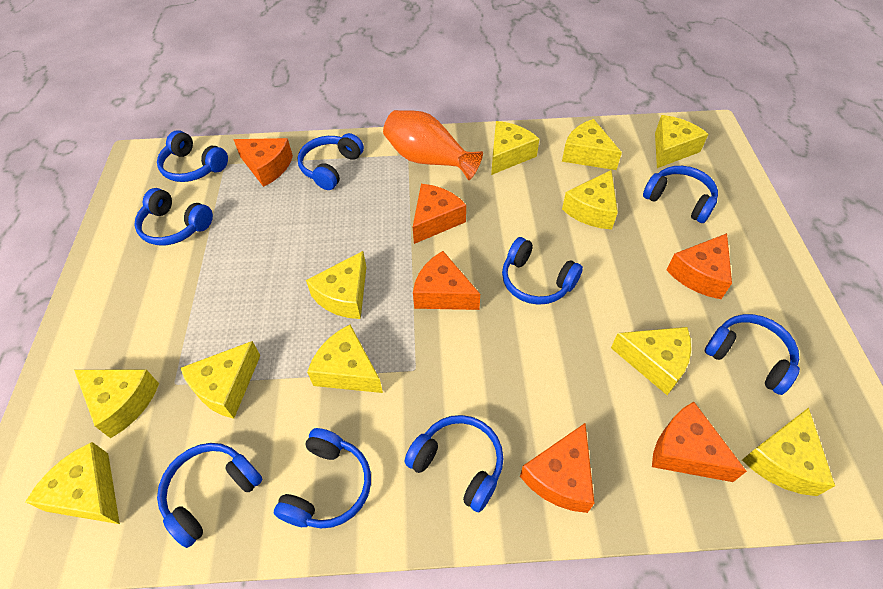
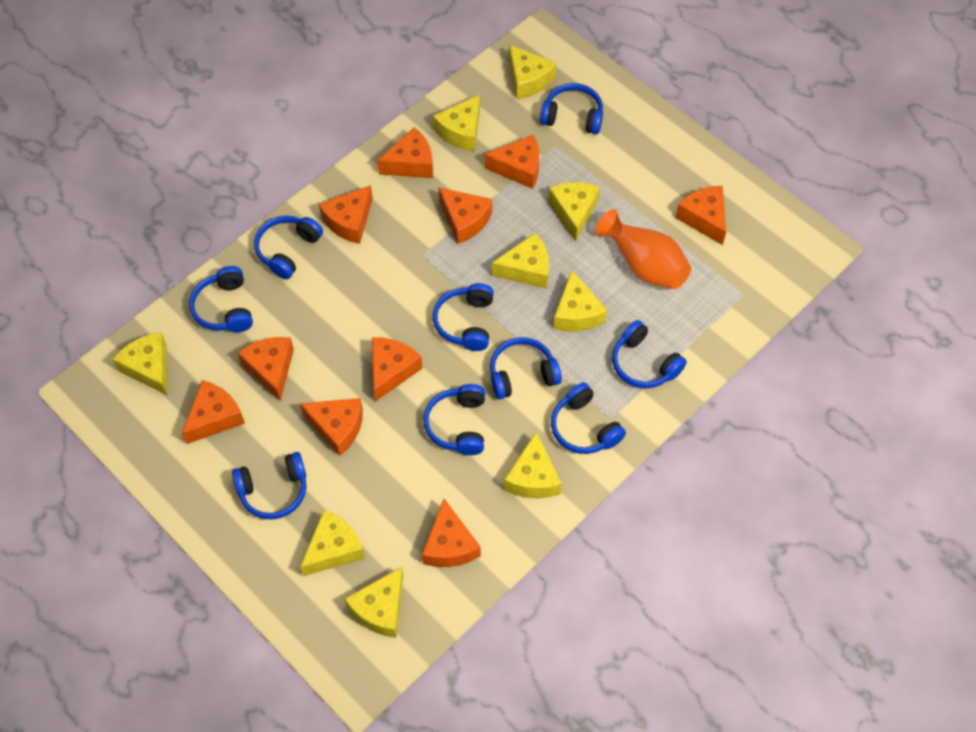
orange cheese: 6 -> 10
yellow cheese: 11 -> 9

